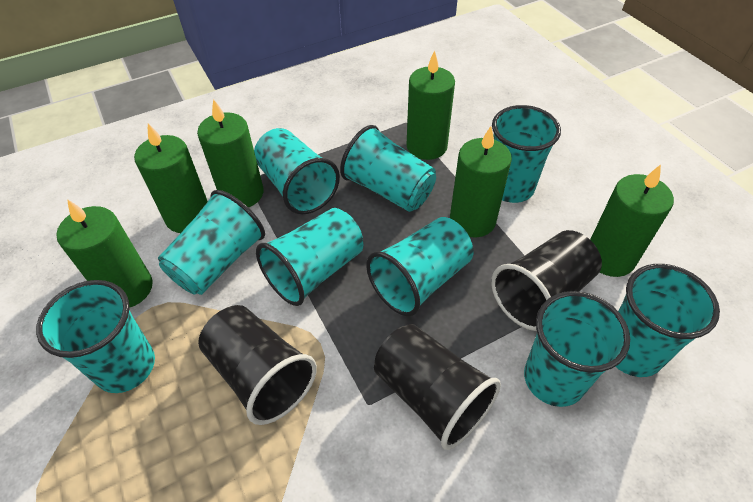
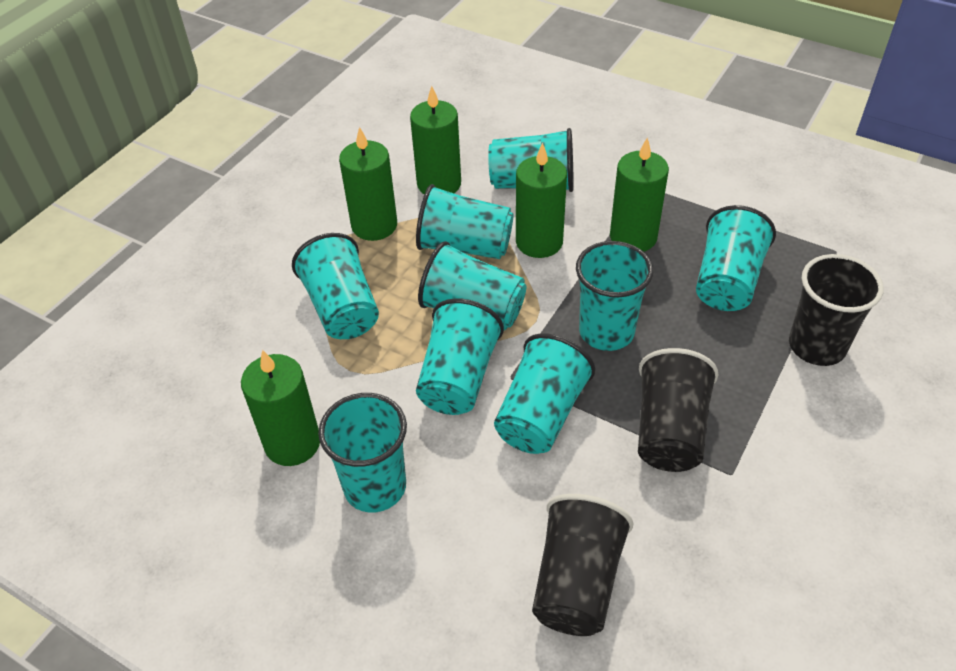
green candle: 6 -> 5

